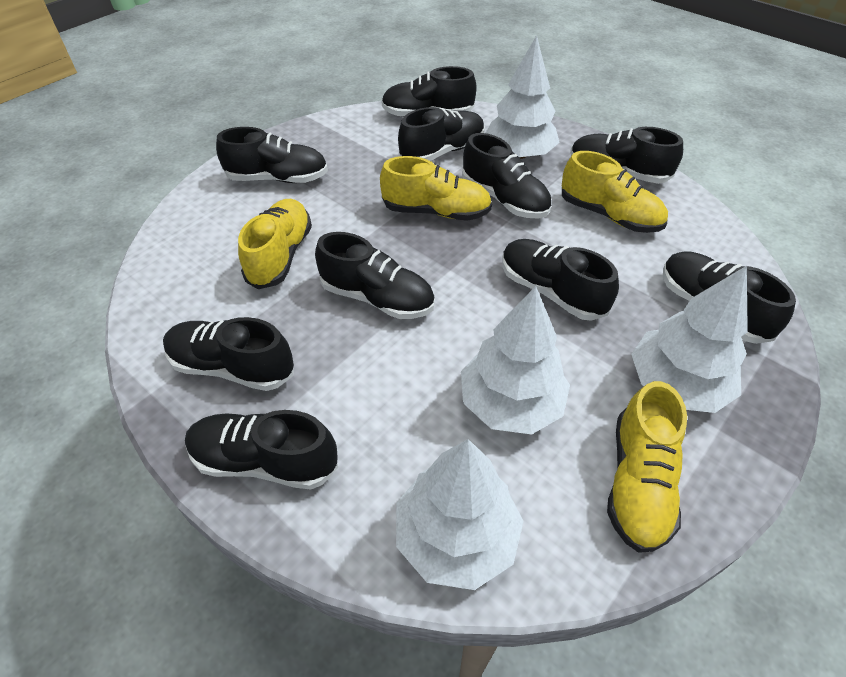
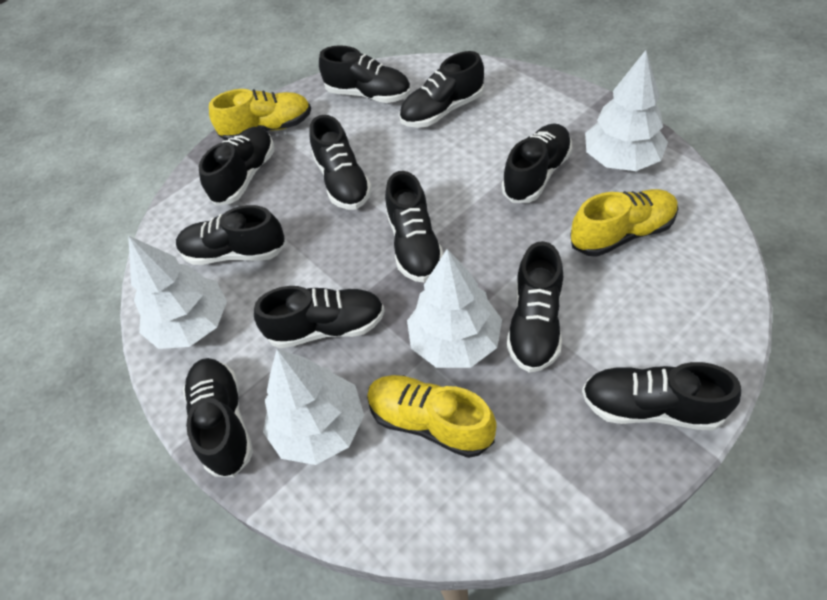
black shoe: 10 -> 11
yellow shoe: 4 -> 3

